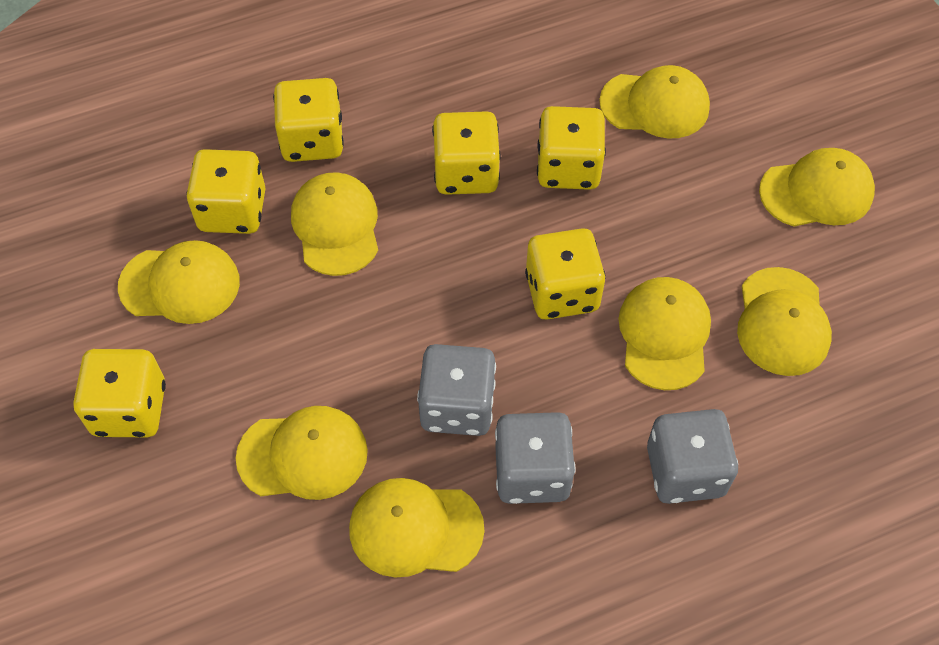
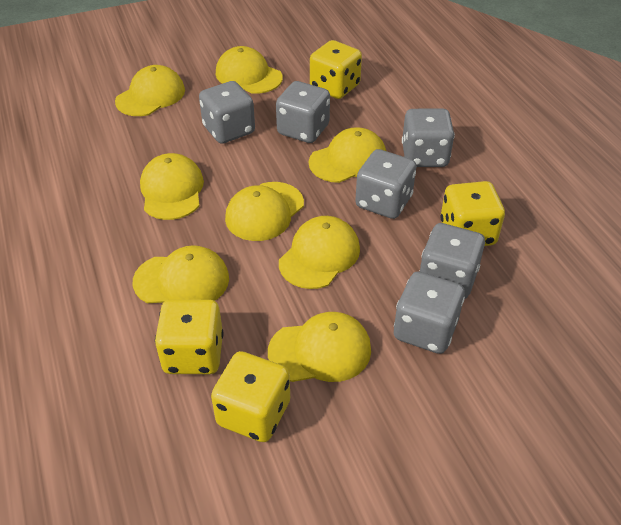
grey dice: 3 -> 6
yellow dice: 6 -> 4

